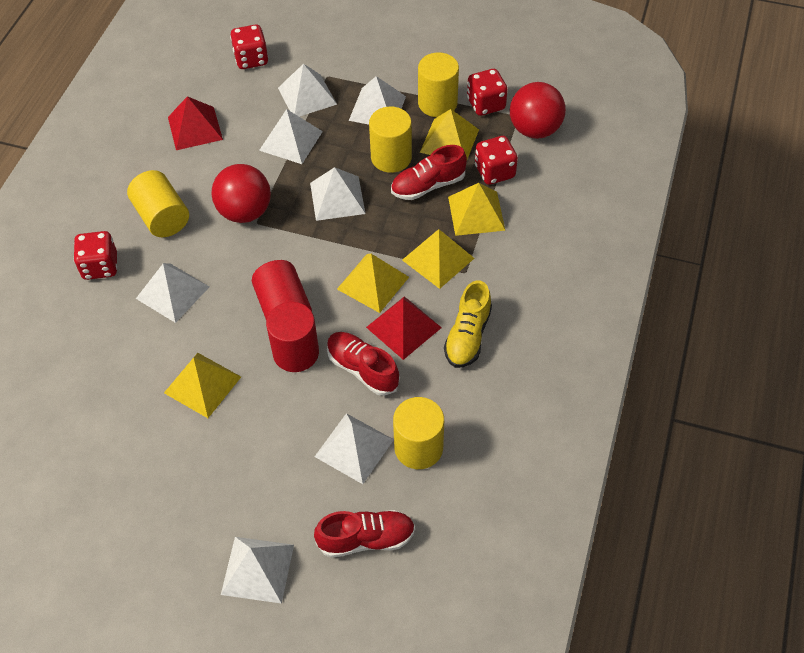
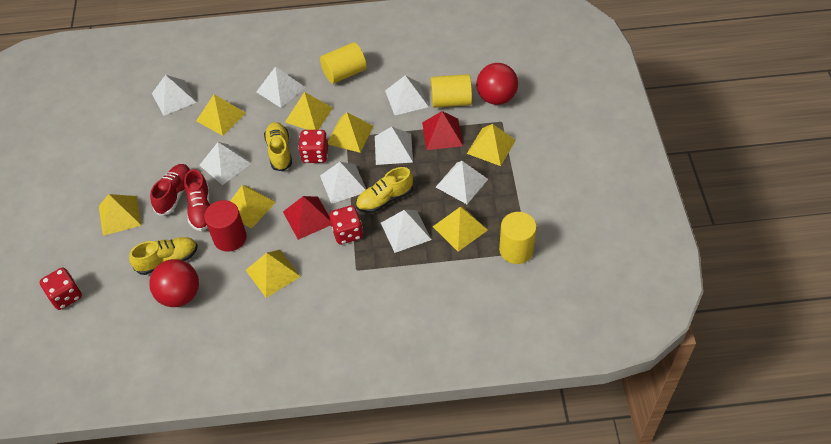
red cylinder: 2 -> 1
red dice: 4 -> 3
red shoe: 3 -> 2
white pyramid: 7 -> 8
yellow cylinder: 4 -> 3
yellow pyramid: 5 -> 8
yellow shoe: 1 -> 3

